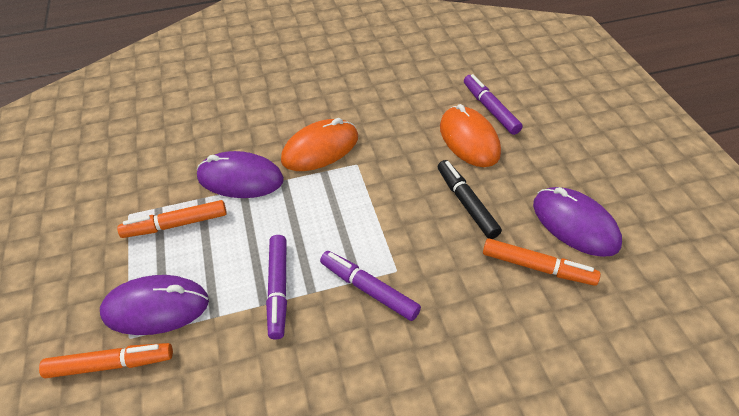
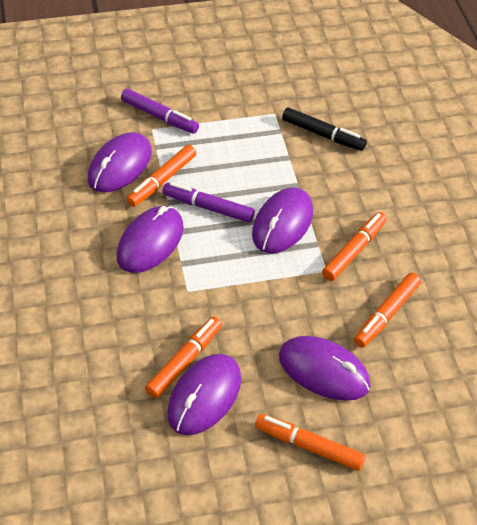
orange marker: 3 -> 5
orange mouse: 2 -> 0
purple marker: 3 -> 2
purple mouse: 3 -> 5

